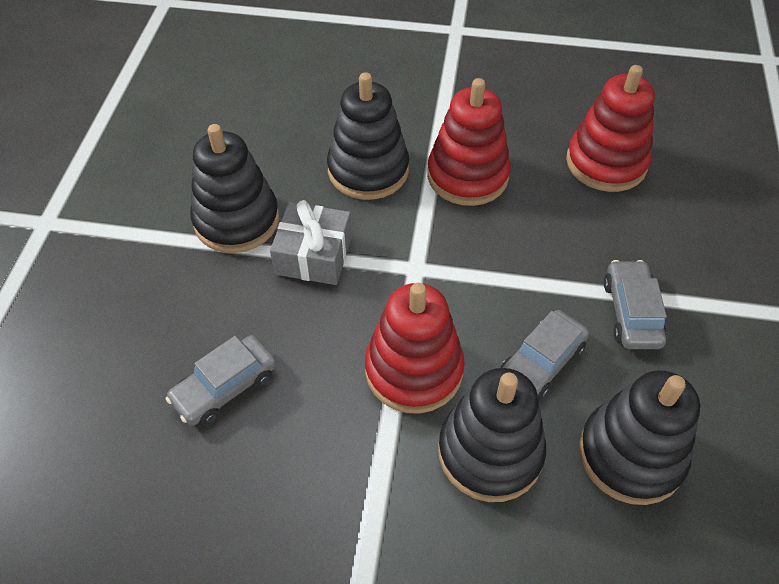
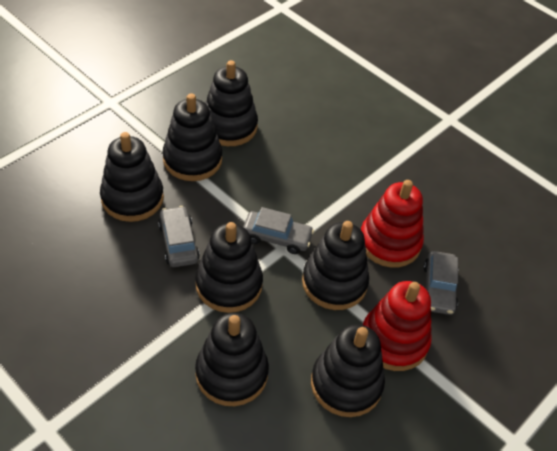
black stacking toy: 4 -> 7
grey gift: 1 -> 0
red stacking toy: 3 -> 2

